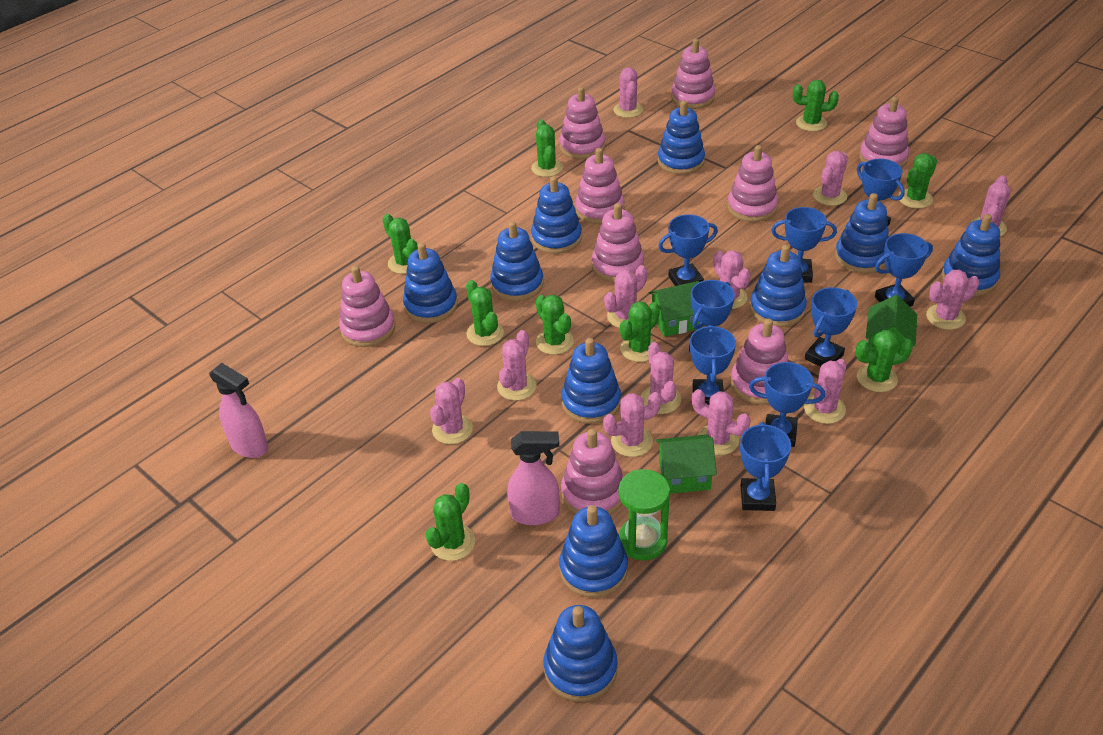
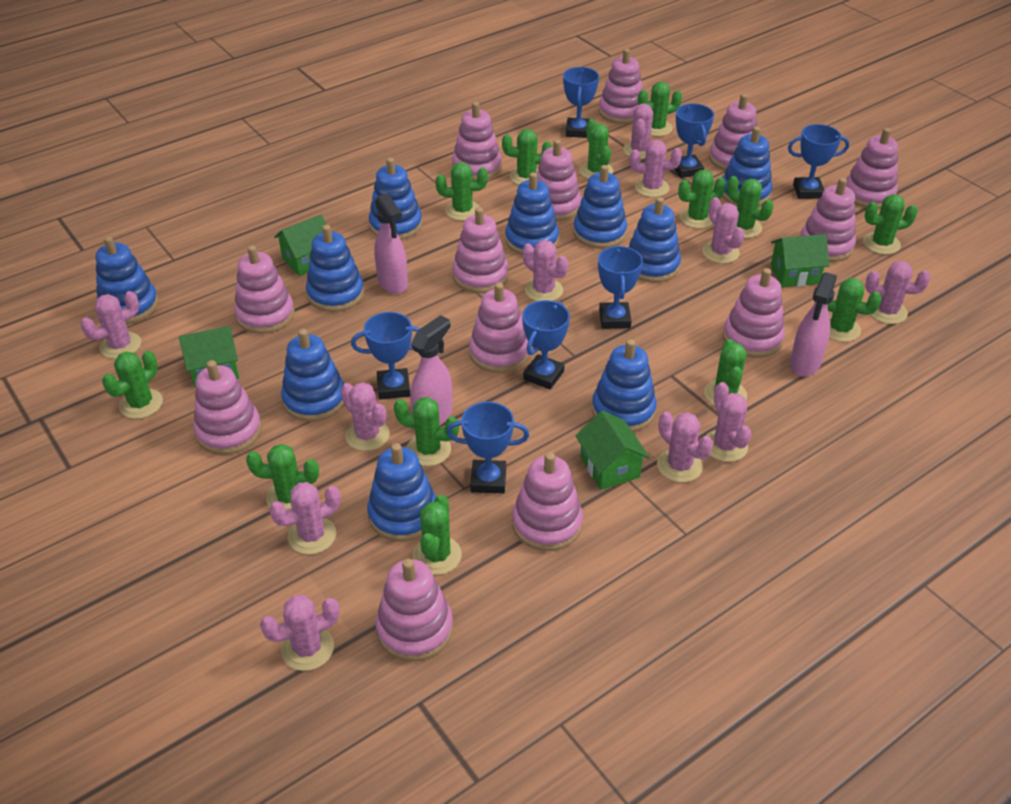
blue trophy: 9 -> 7
green cactus: 9 -> 13
green hourglass: 1 -> 0
green house: 3 -> 4
pink cactus: 12 -> 11
pink spray bottle: 2 -> 3
pink stacking toy: 9 -> 13

